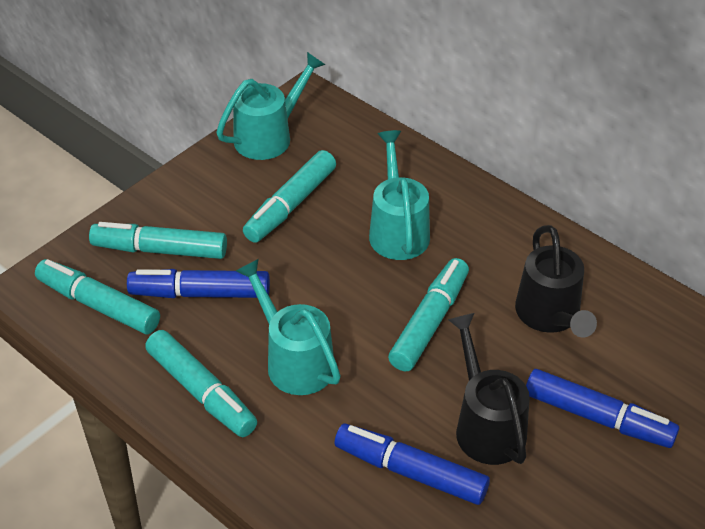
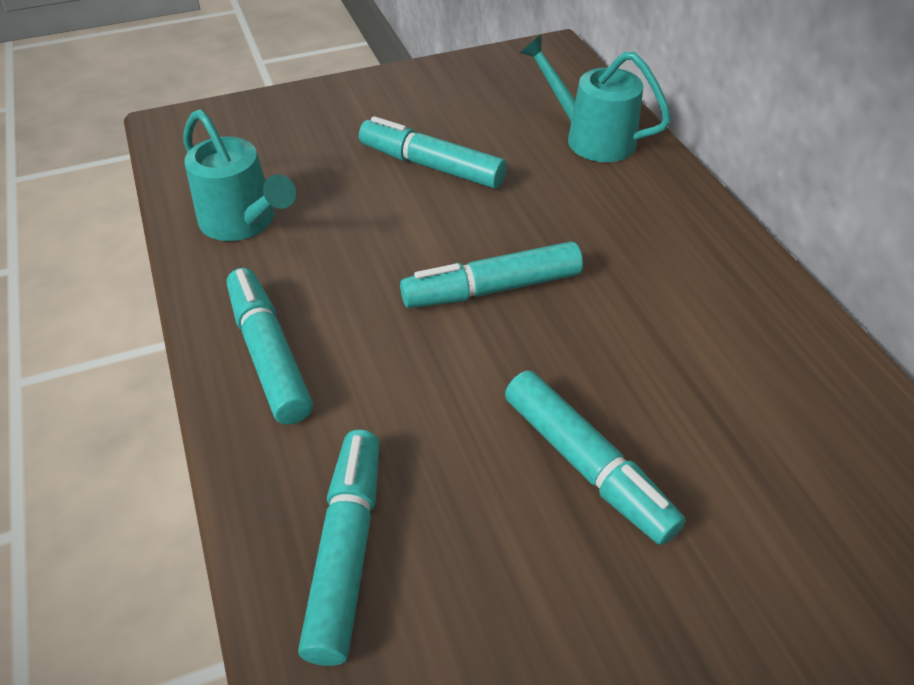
black watering can: 2 -> 0
blue marker: 3 -> 0
turquoise watering can: 3 -> 2

